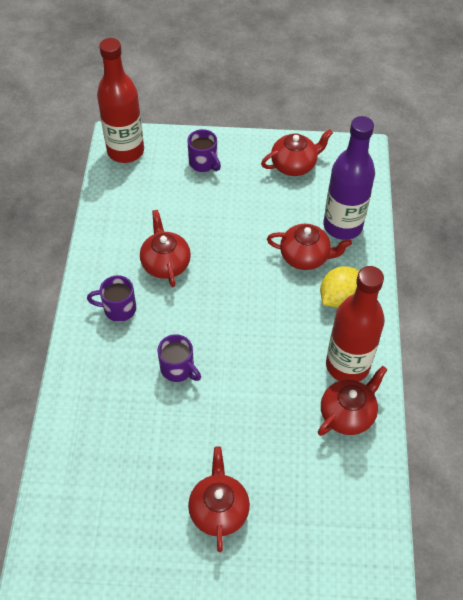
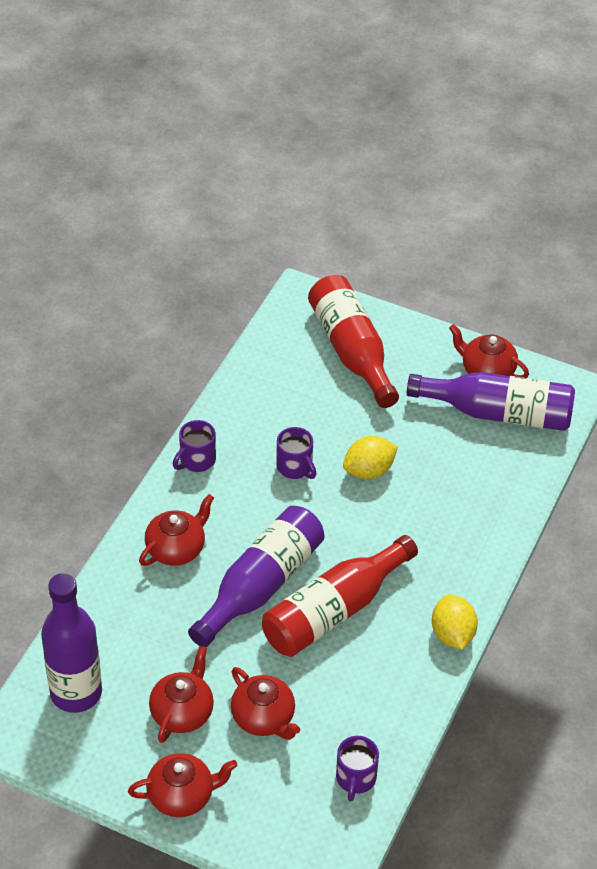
purple bottle: 1 -> 3
yellow lemon: 1 -> 2

